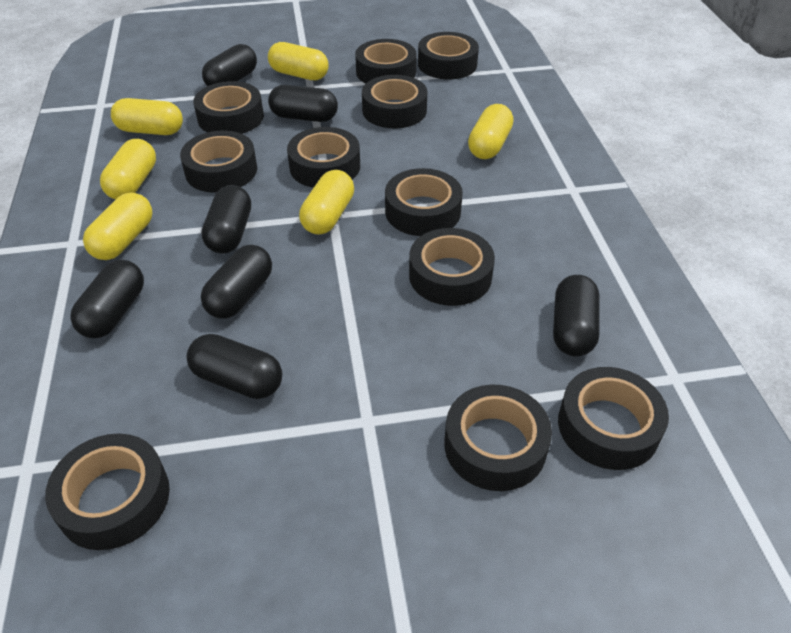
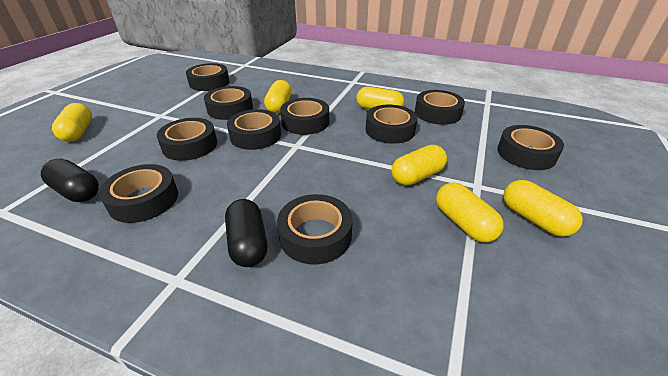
black capsule: 7 -> 2
black tape: 11 -> 10

